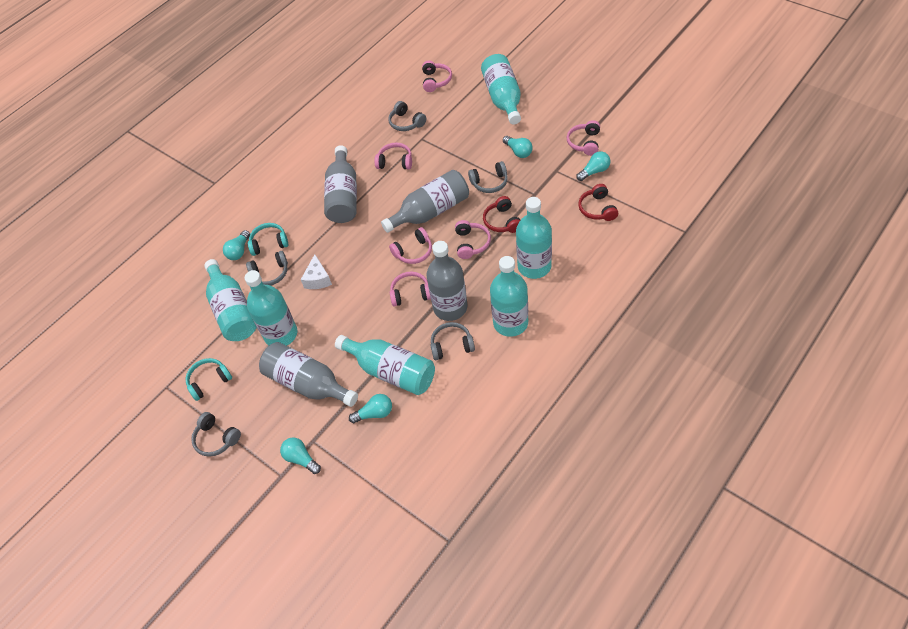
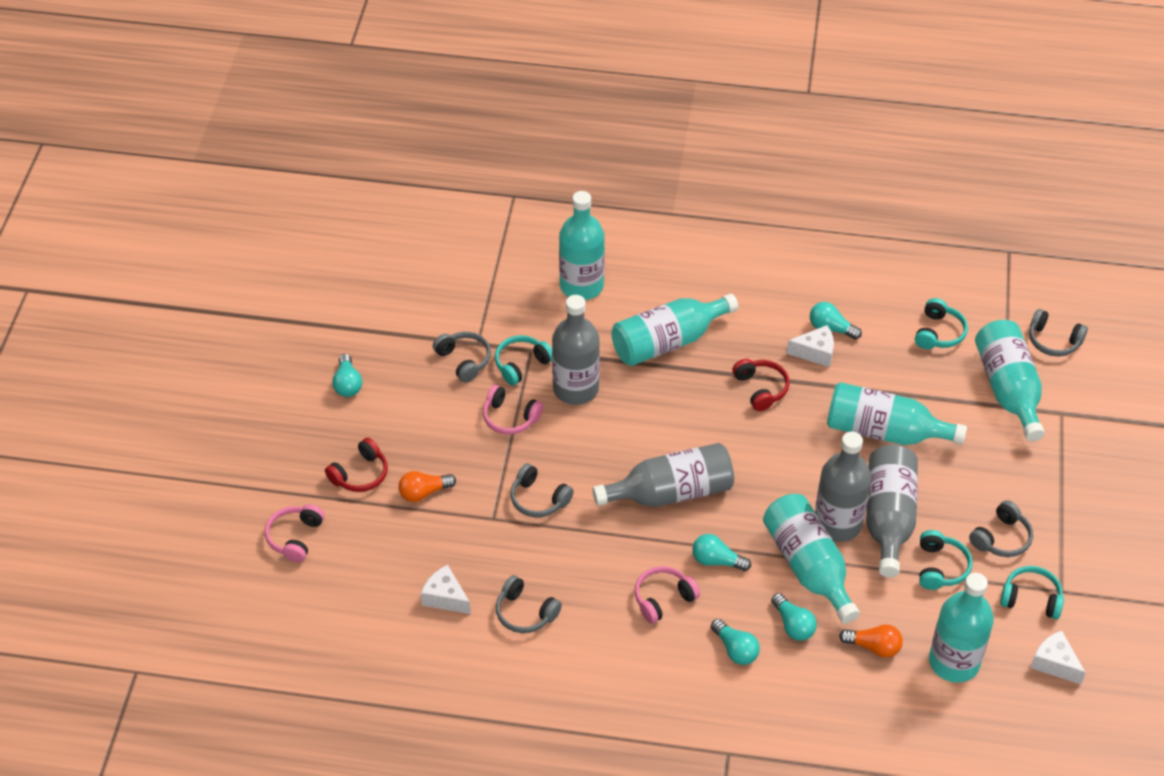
orange light bulb: 0 -> 2
pink headphones: 6 -> 3
turquoise headphones: 2 -> 4
white cheese: 1 -> 3

